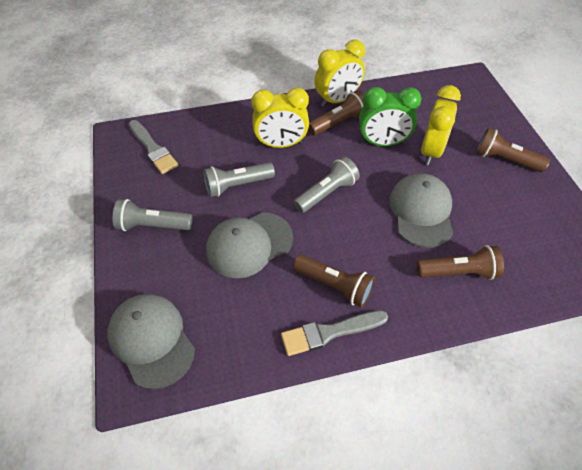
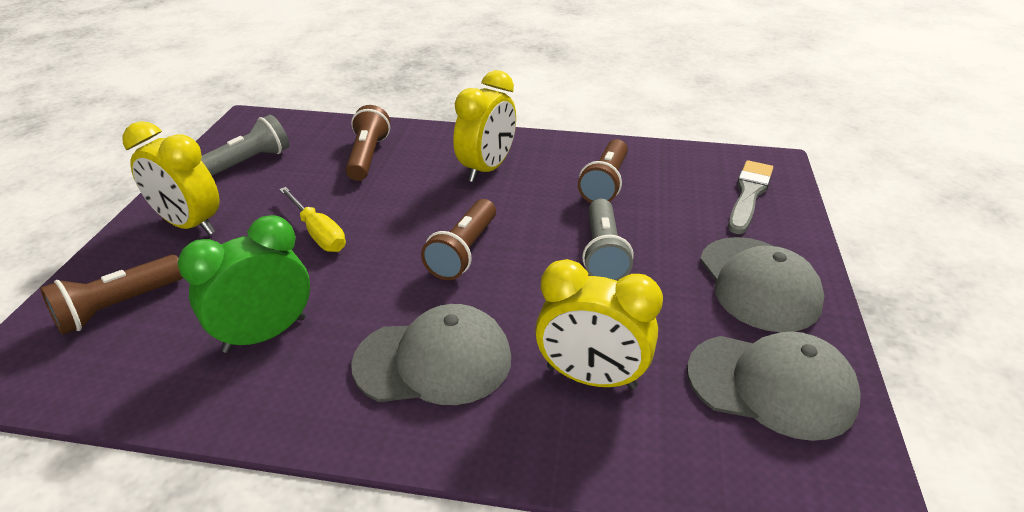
grey brush: 2 -> 1
grey flashlight: 3 -> 2
yellow screwdriver: 0 -> 1

